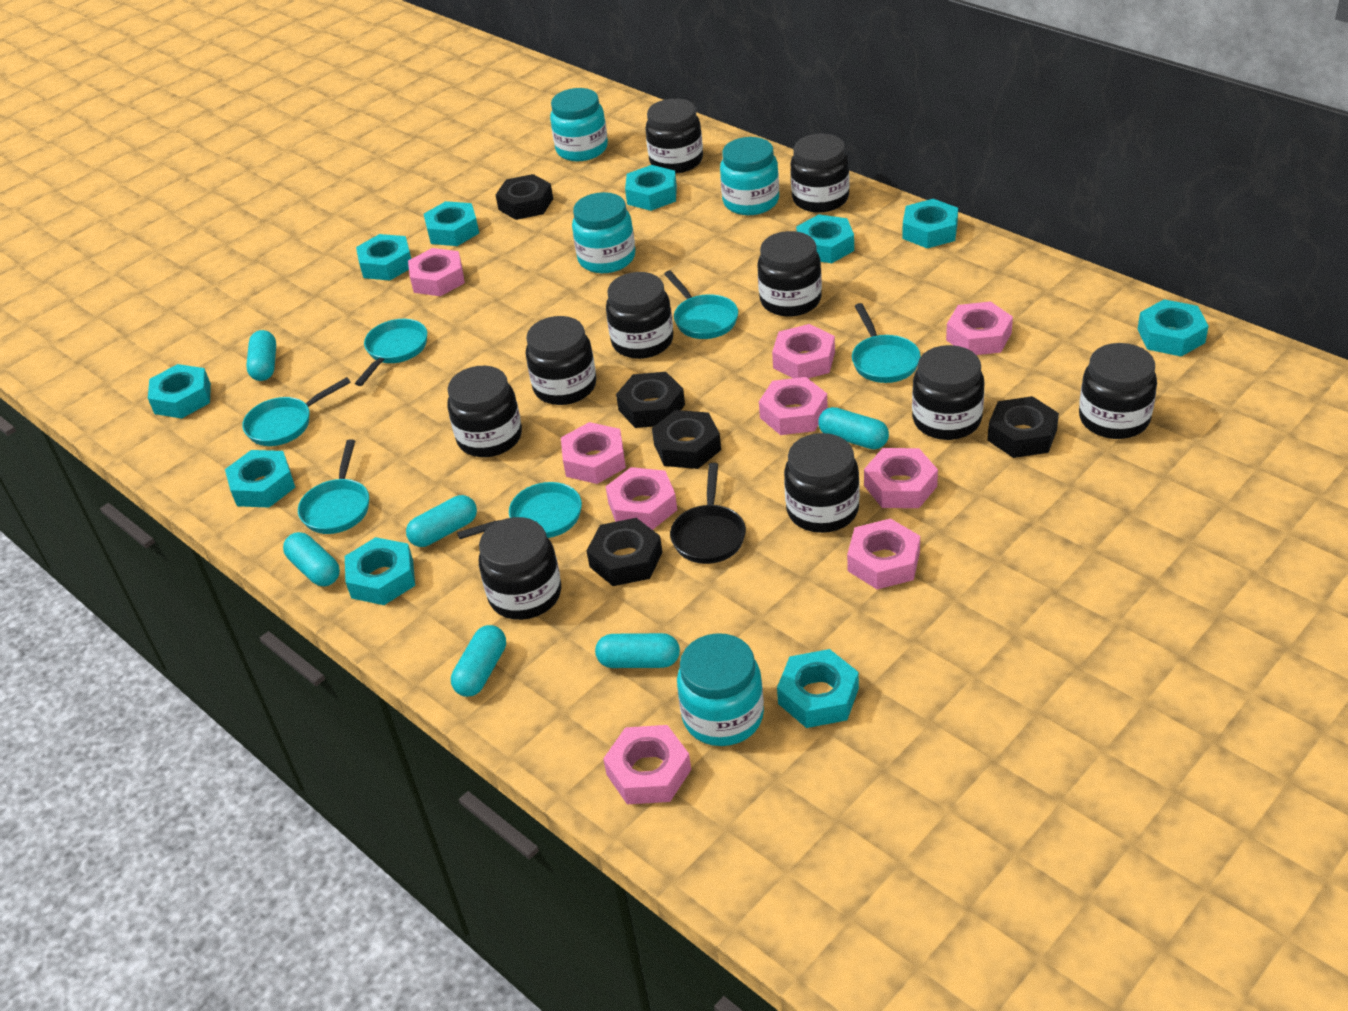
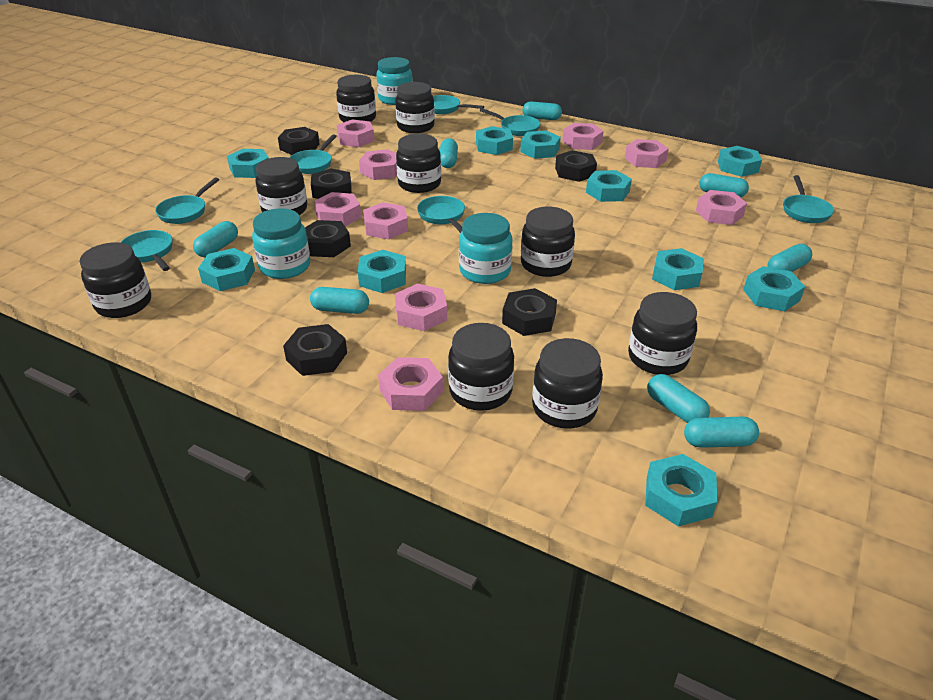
black jar: 10 -> 9
black nut: 5 -> 6
black pan: 1 -> 0
turquoise capsule: 6 -> 8
turquoise jar: 4 -> 3
turquoise pan: 6 -> 7

